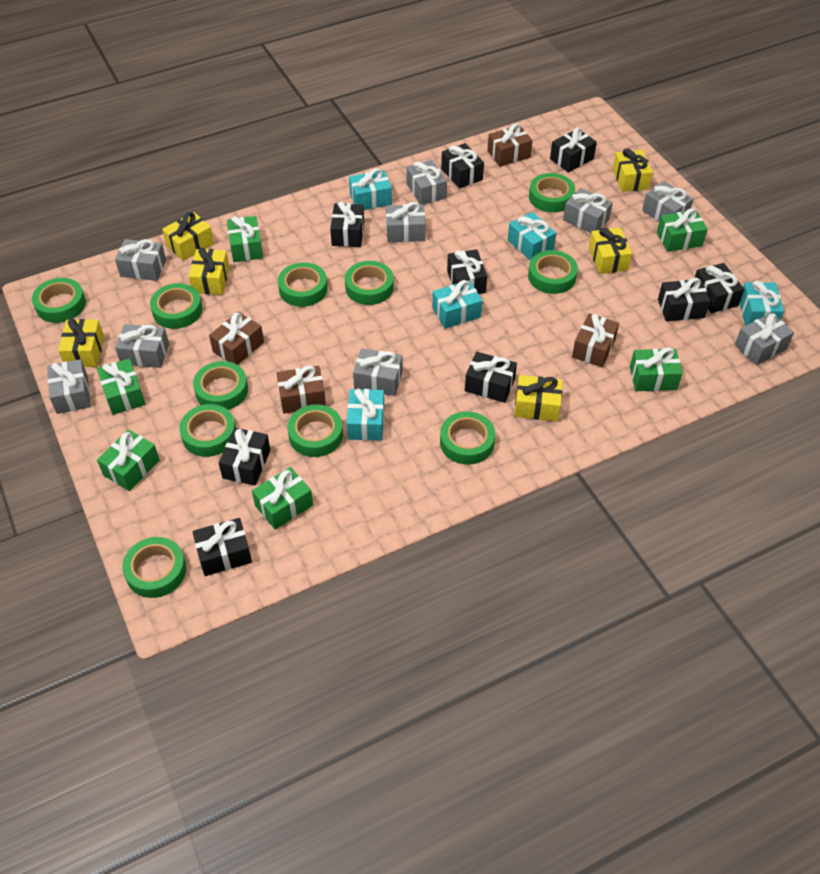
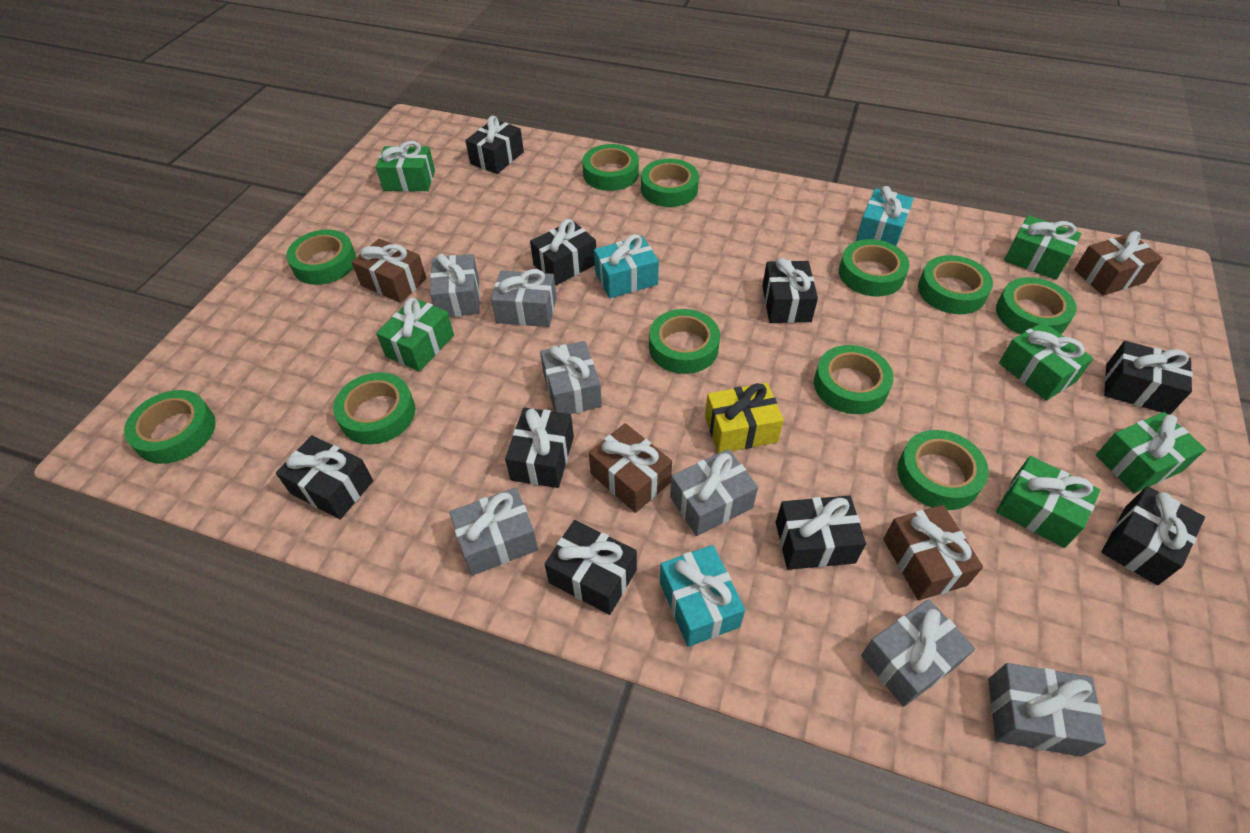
grey gift: 9 -> 7
turquoise gift: 5 -> 3
yellow gift: 6 -> 1

